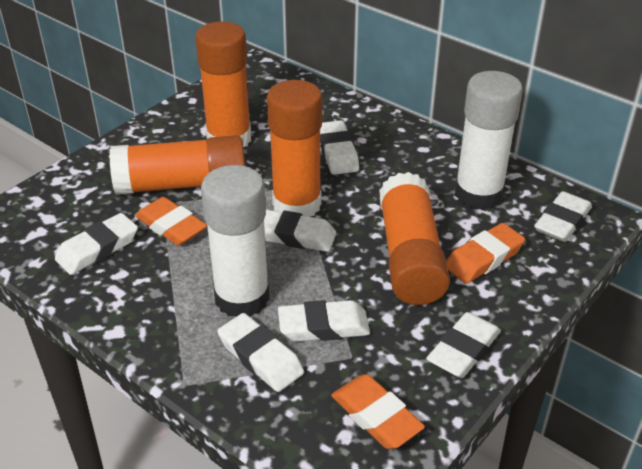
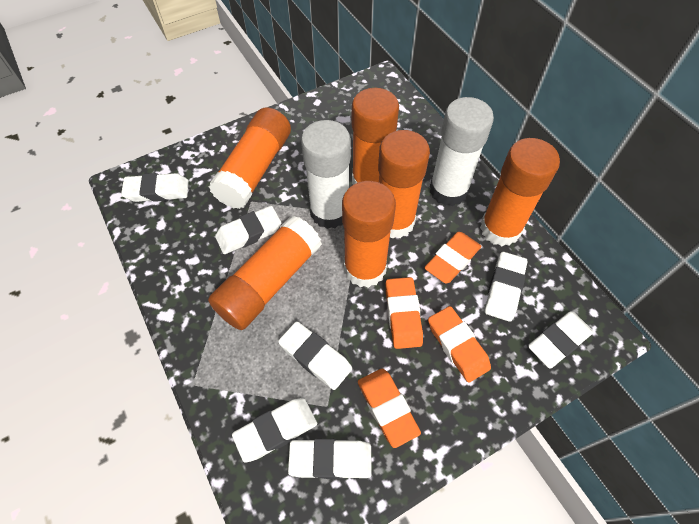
orange eraser: 3 -> 4
orange glue stick: 4 -> 6

